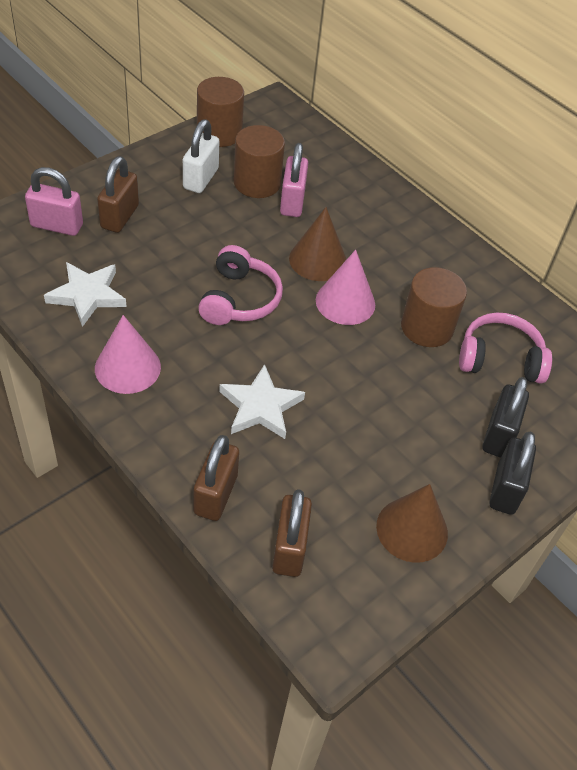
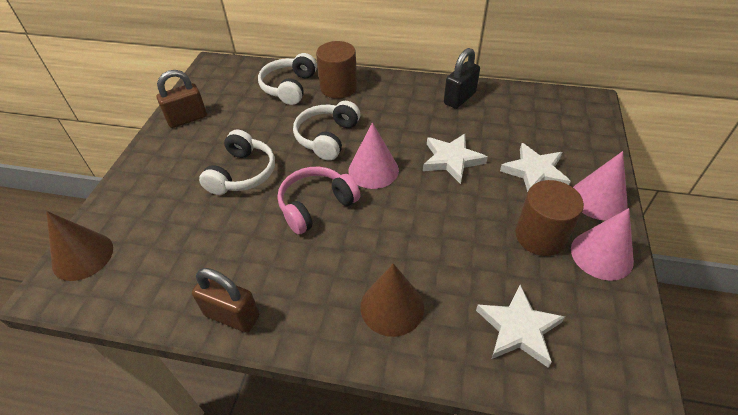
black padlock: 2 -> 1
brown cylinder: 3 -> 2
brown padlock: 3 -> 2
pink cone: 2 -> 3
pink headphones: 2 -> 1
pink padlock: 2 -> 0
white headphones: 0 -> 3
white padlock: 1 -> 0
white star: 2 -> 3

